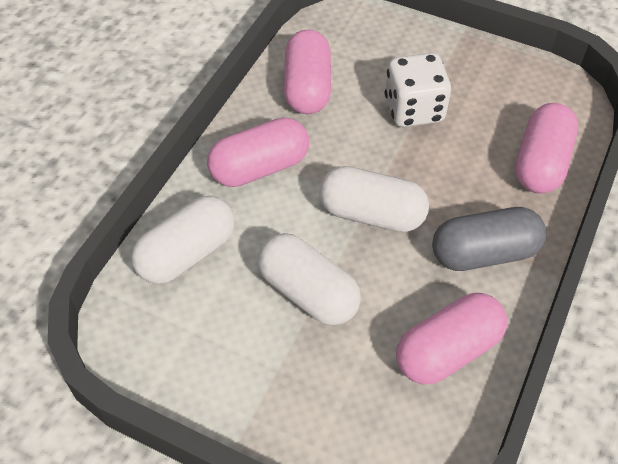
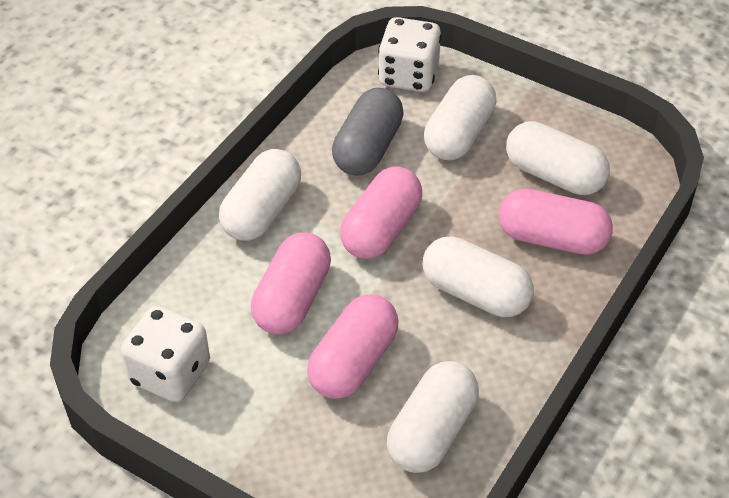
white capsule: 3 -> 5
white dice: 1 -> 2

